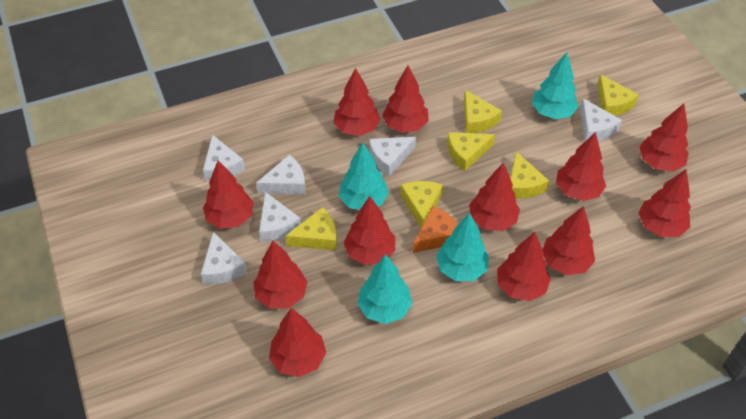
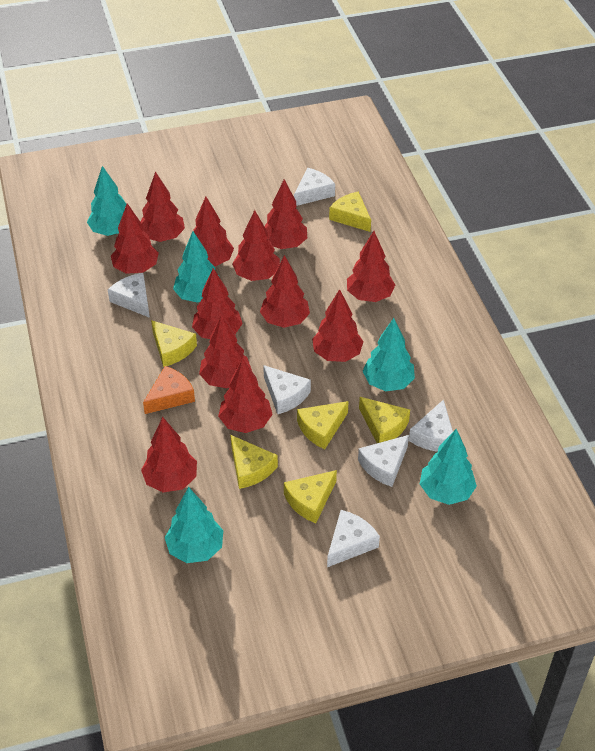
turquoise tree: 4 -> 5

